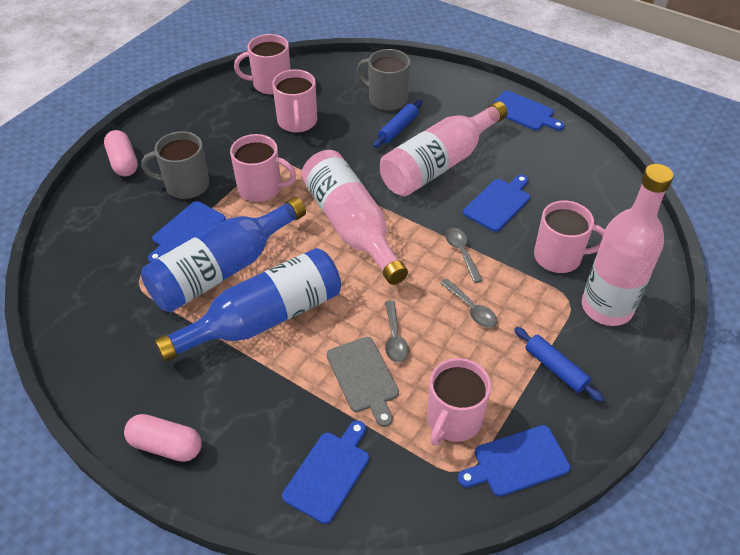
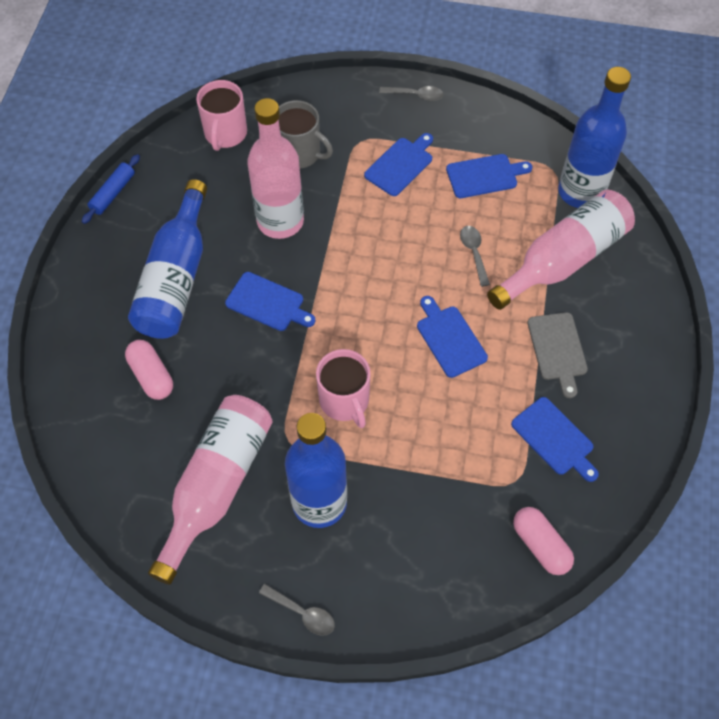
blue bottle: 2 -> 3
blue rolling pin: 2 -> 1
grey mug: 2 -> 1
pink mug: 5 -> 2

